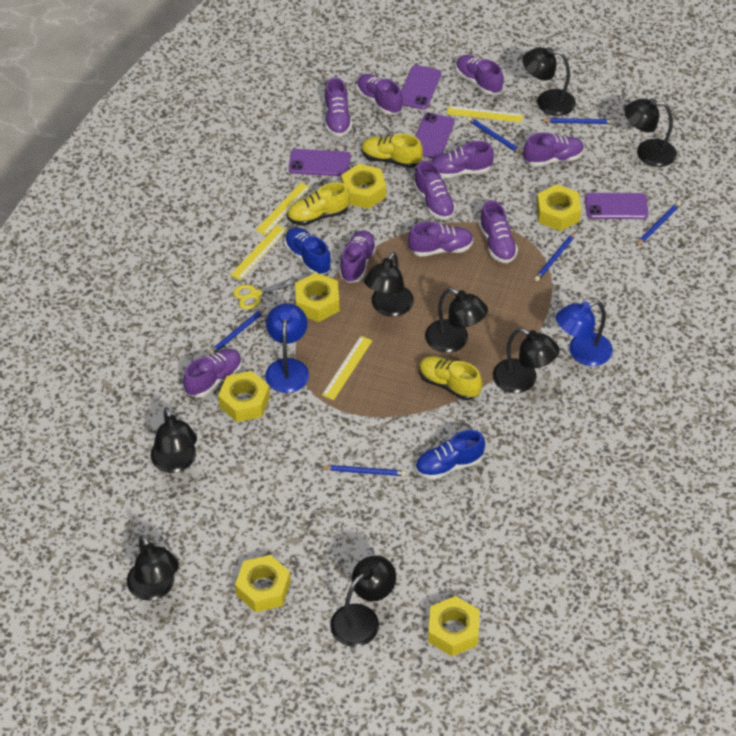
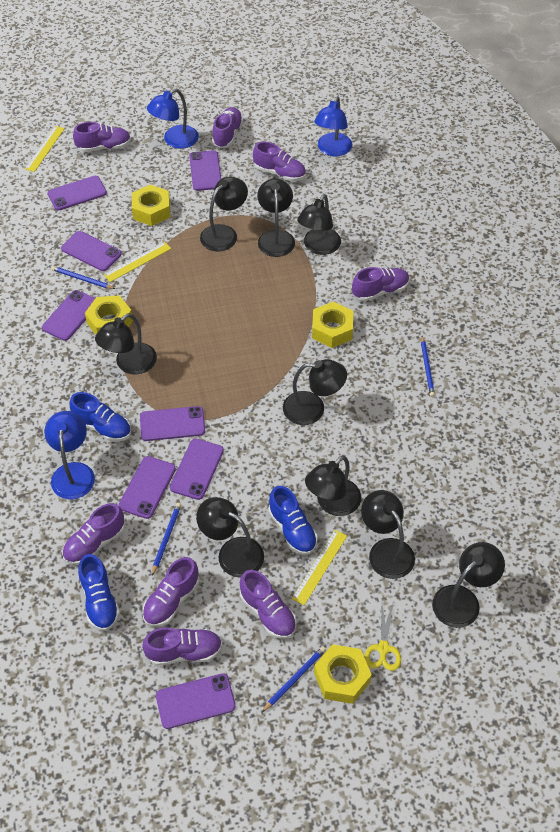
black lamp: 8 -> 9
blue lamp: 2 -> 3
blue pencil: 6 -> 4
blue shoe: 2 -> 3
purple phone: 4 -> 8
purple shoe: 10 -> 8
yellow nut: 6 -> 4
yellow ruler: 4 -> 3
yellow shoe: 3 -> 0

